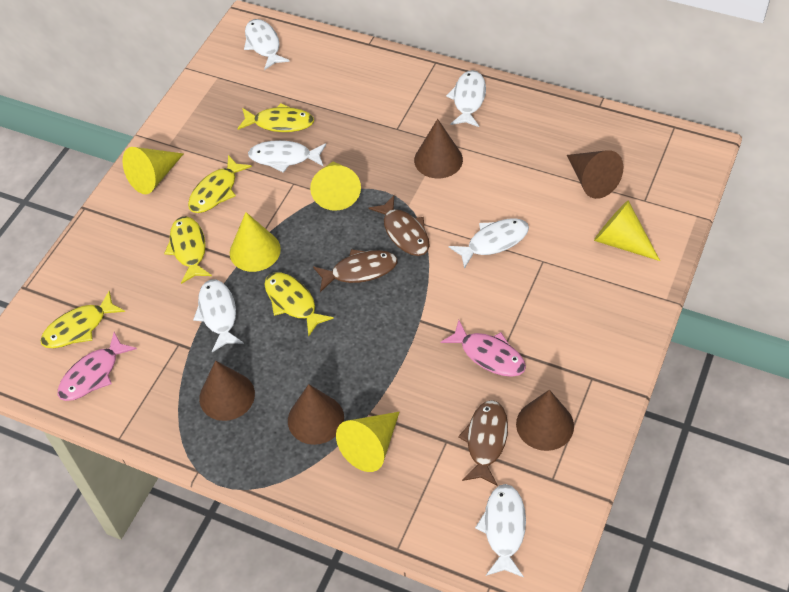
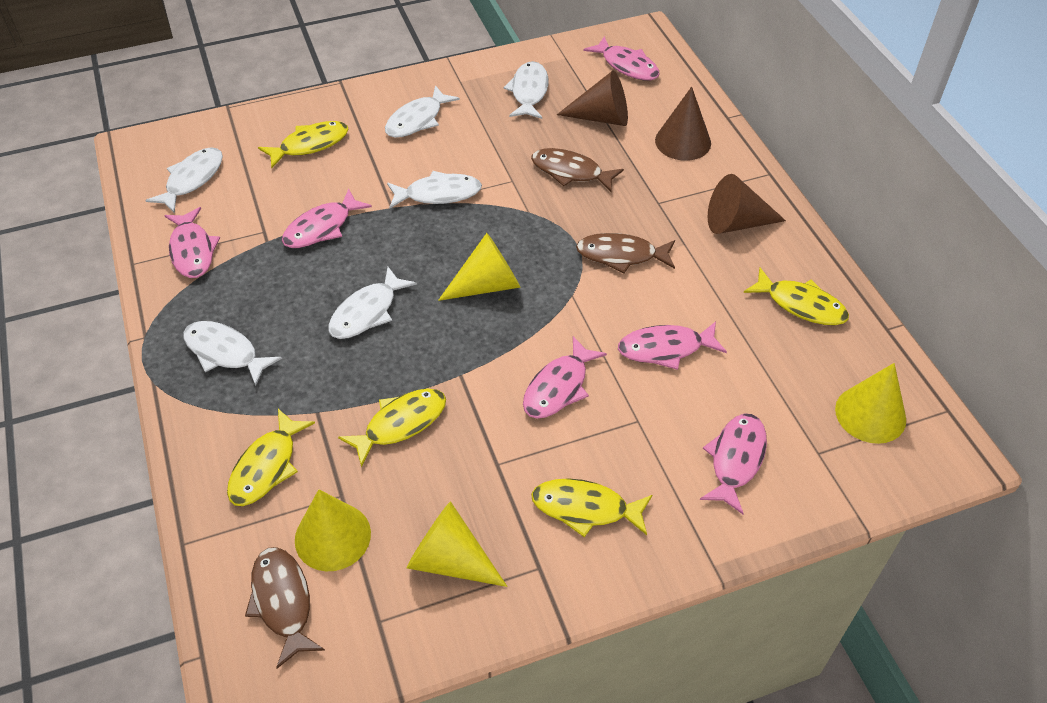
brown cone: 5 -> 3
pink fish: 2 -> 6
yellow cone: 5 -> 4

